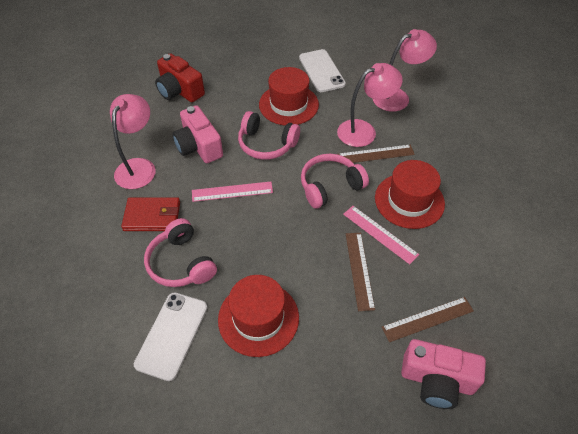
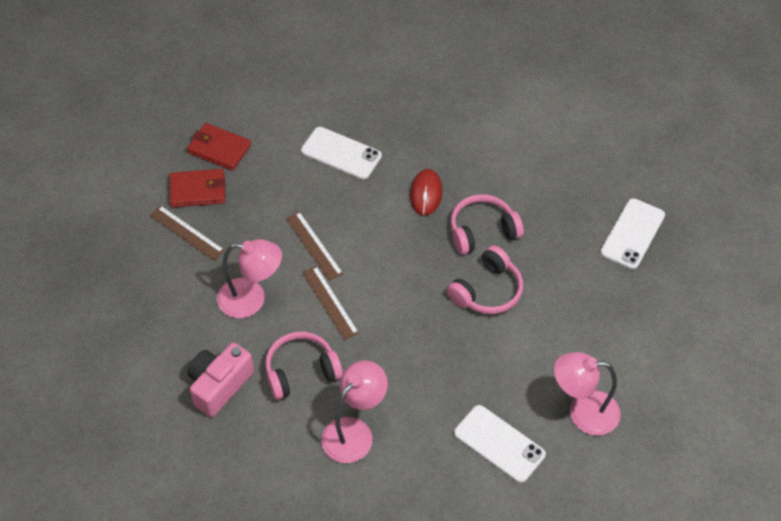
pink camera: 2 -> 1
pink ruler: 2 -> 0
red camera: 1 -> 0
red hat: 3 -> 0
red mouse: 0 -> 1
red wallet: 1 -> 2
white phone: 2 -> 3

